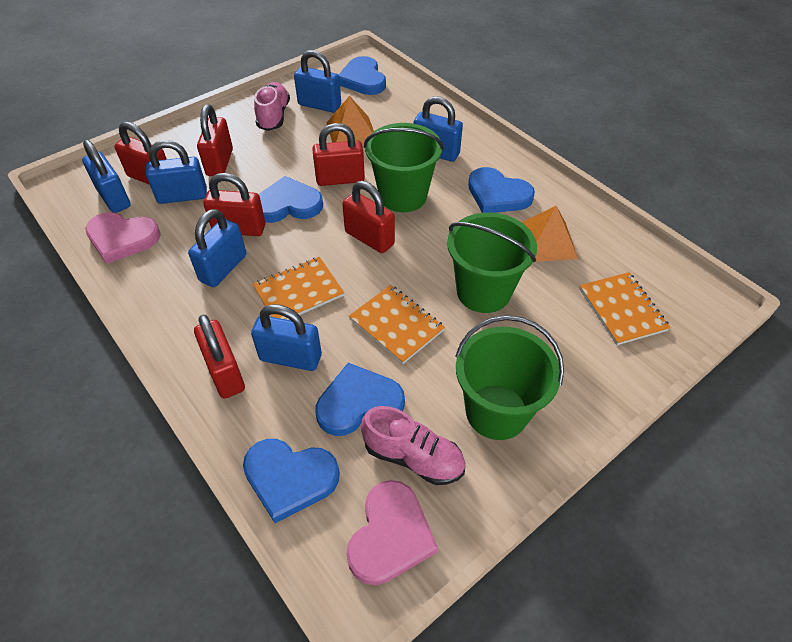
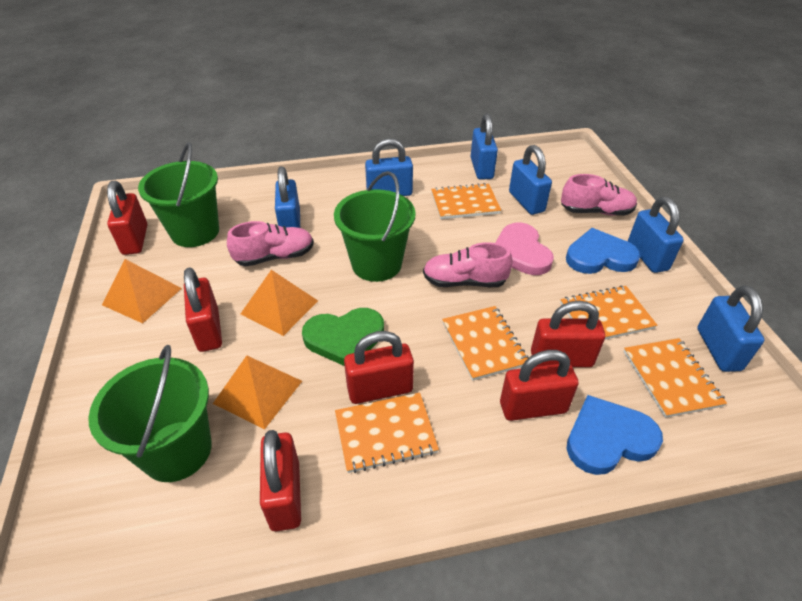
blue heart: 5 -> 2
green heart: 0 -> 1
orange notebook: 3 -> 5
orange pyramid: 2 -> 3
pink heart: 2 -> 1
pink shoe: 2 -> 3

